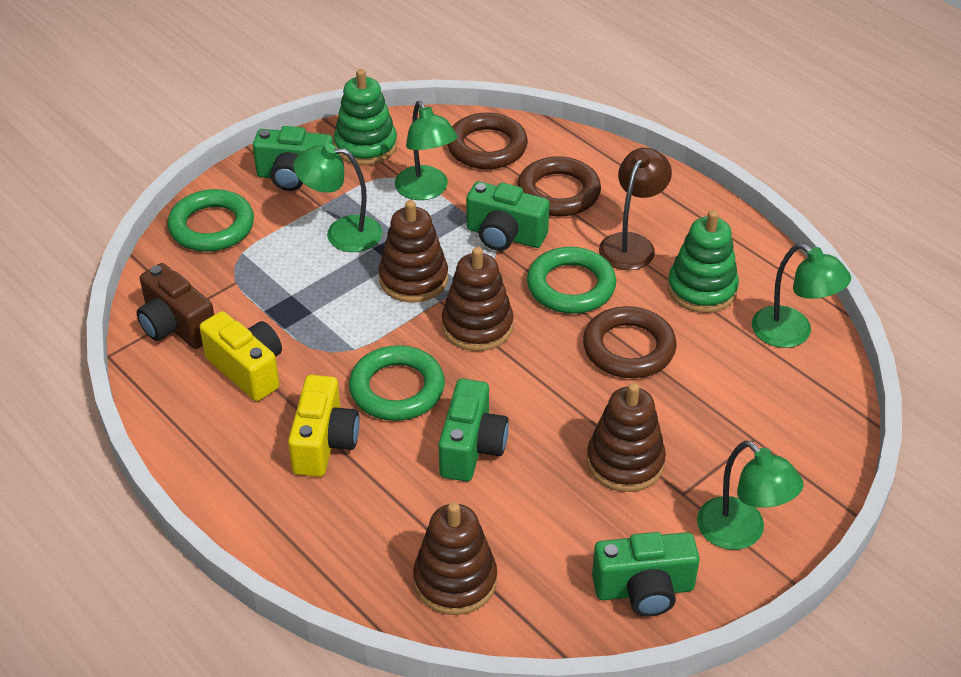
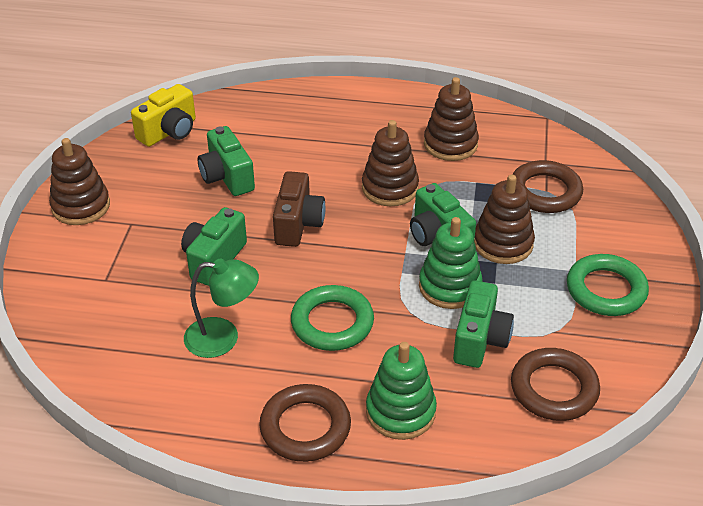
brown lamp: 1 -> 0
green lamp: 4 -> 1
green ring: 3 -> 2
yellow camera: 2 -> 1

